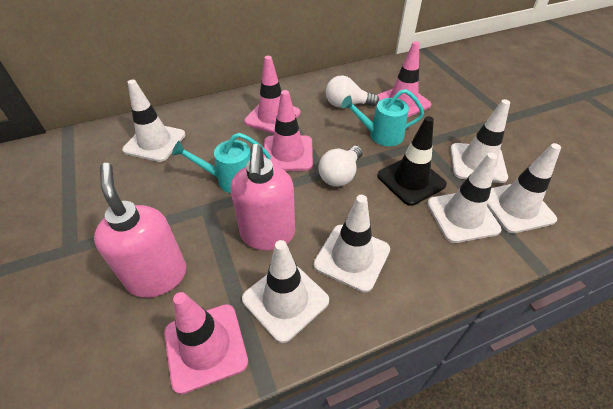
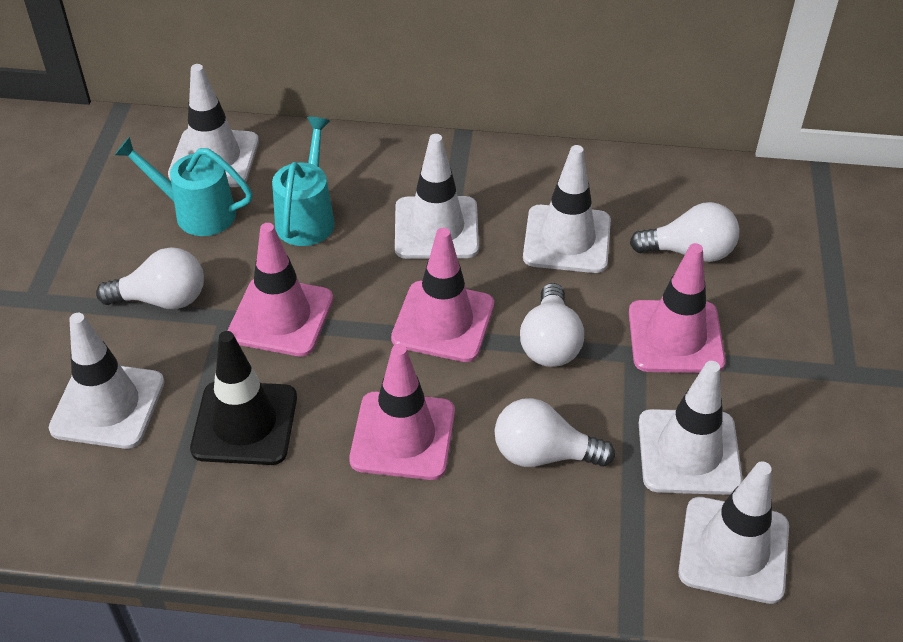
pink soap dispenser: 2 -> 0
white light bulb: 2 -> 4

